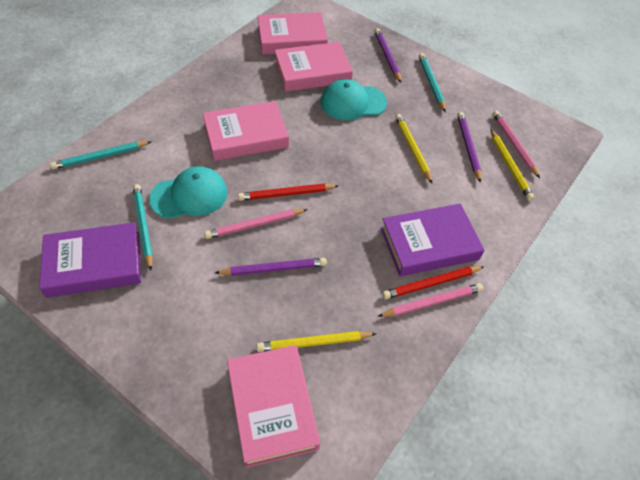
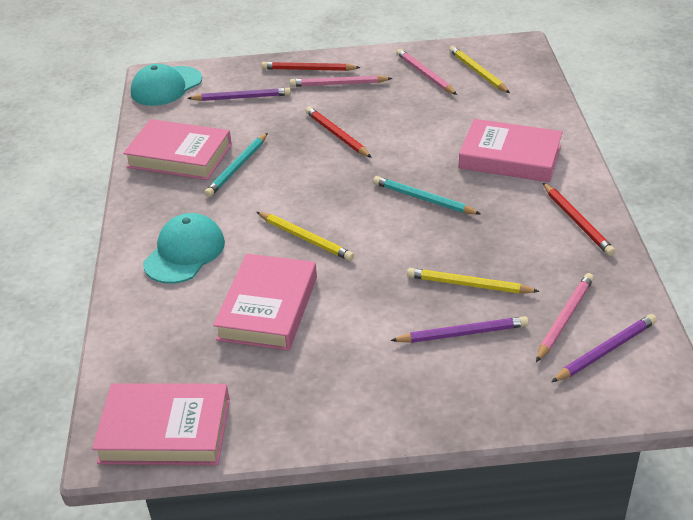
purple book: 2 -> 0
red pencil: 2 -> 3
turquoise pencil: 3 -> 2

